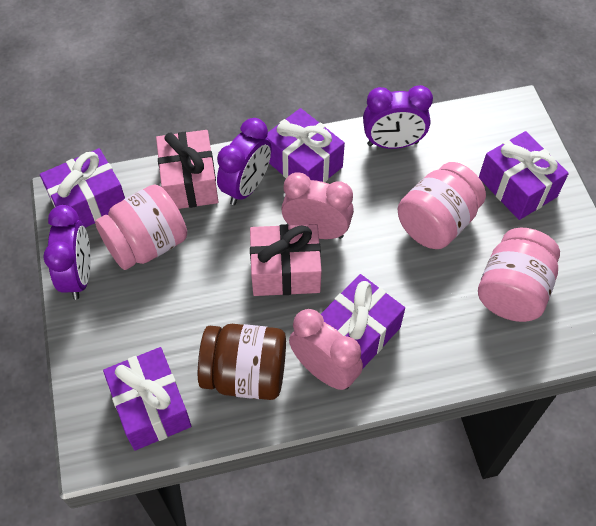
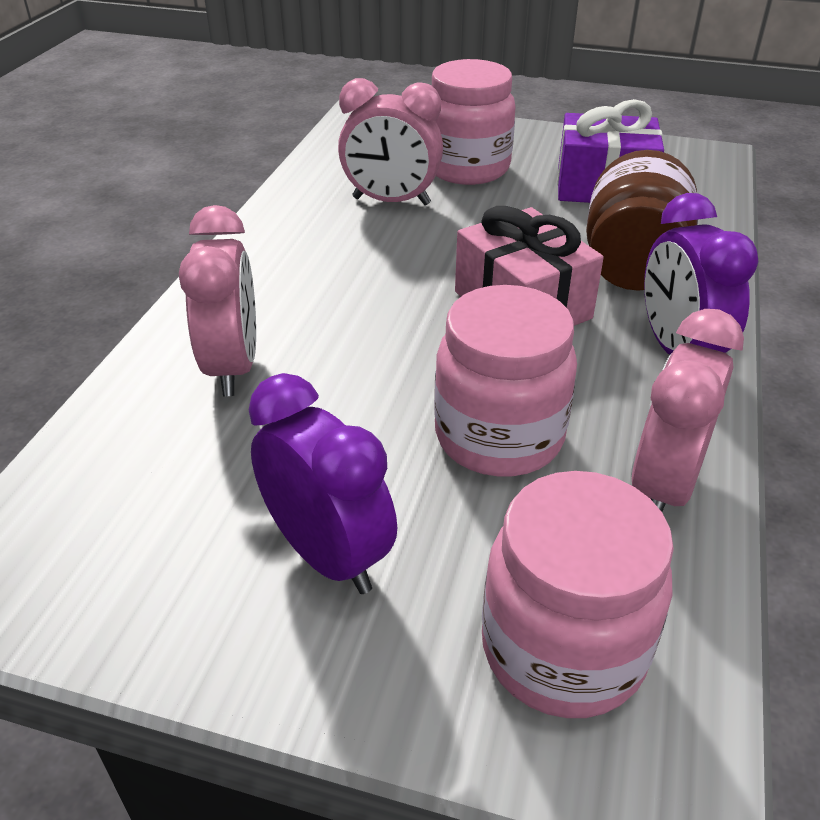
pink clock: 2 -> 3
pink gift: 2 -> 1
purple clock: 3 -> 2
purple gift: 5 -> 1

